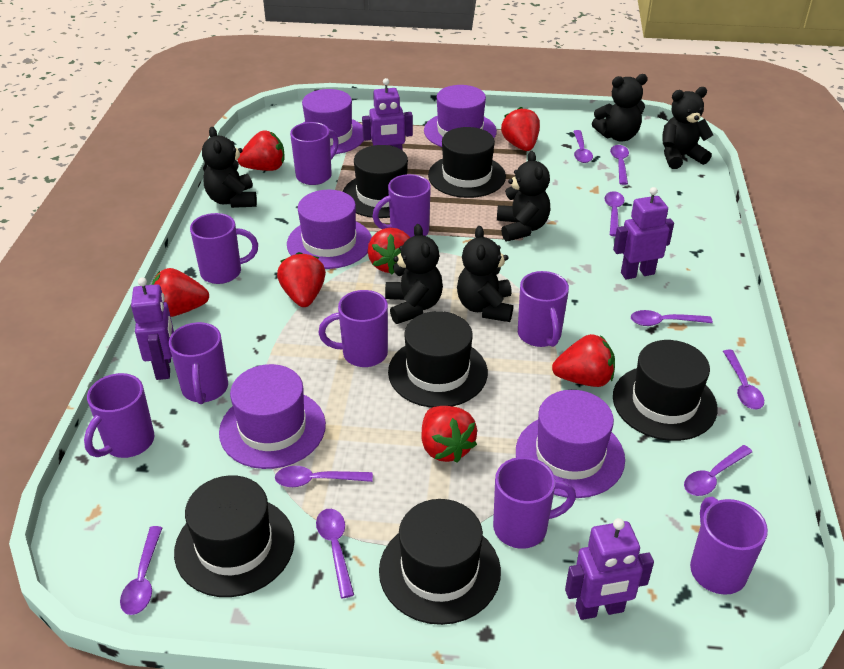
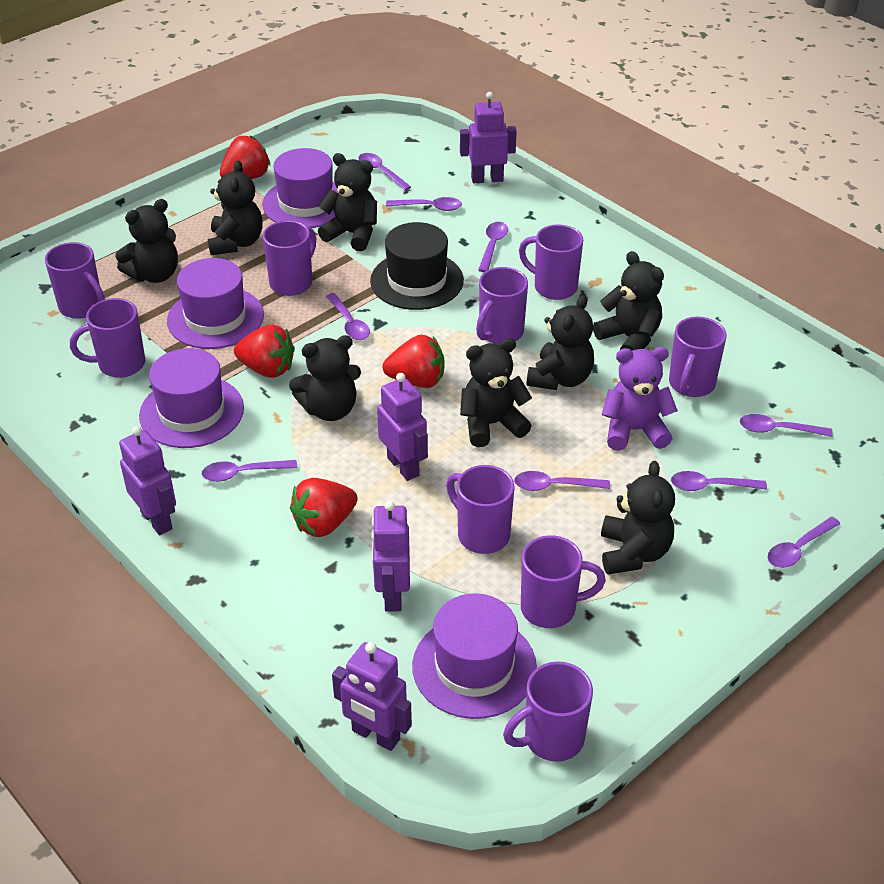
black hat: 6 -> 1
black teddy bear: 6 -> 8
purple hat: 5 -> 4
purple robot: 4 -> 5
purple teddy bear: 0 -> 1
red strawberry: 7 -> 4

